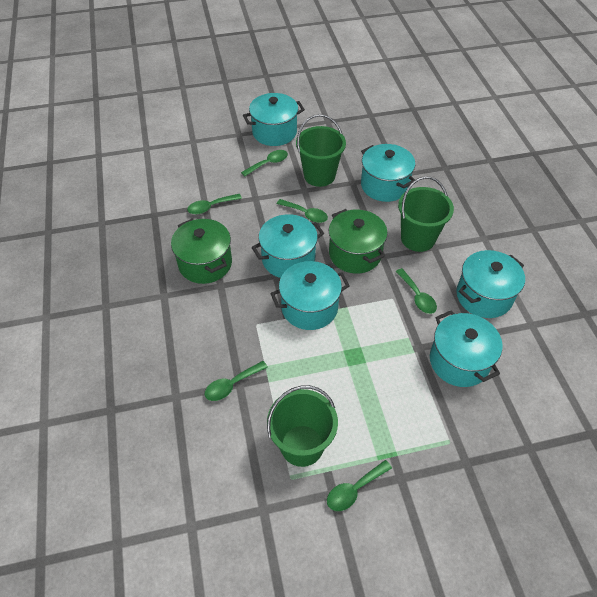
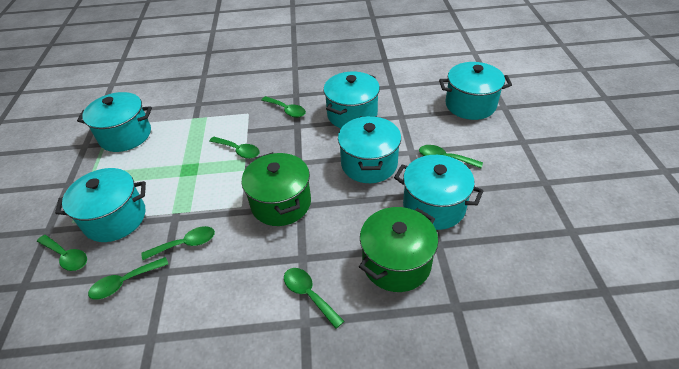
green bucket: 3 -> 0
green spoon: 6 -> 7

